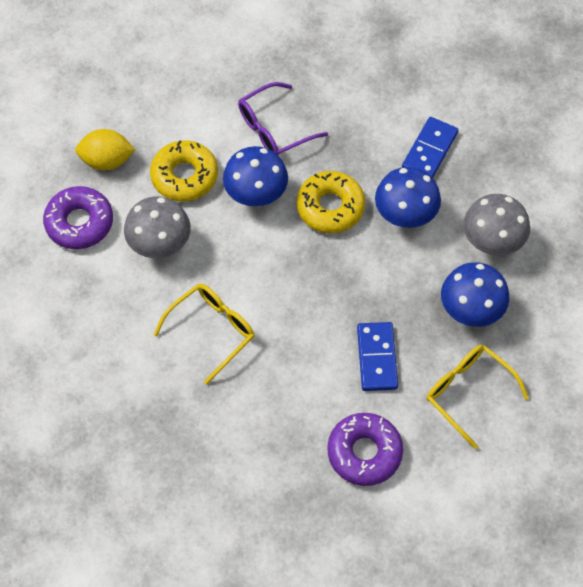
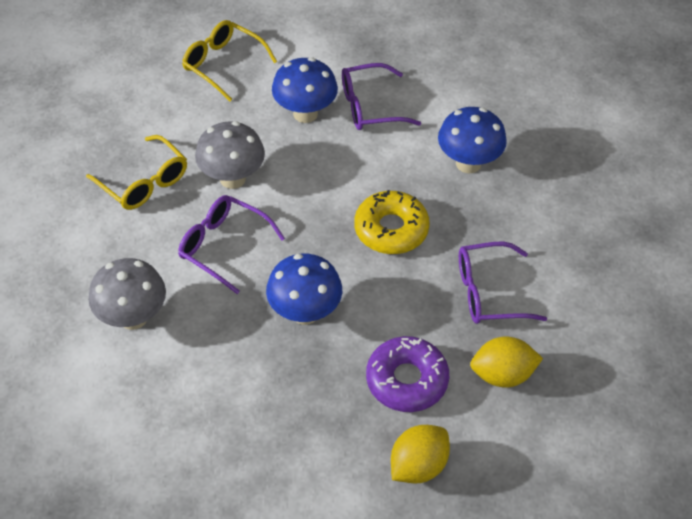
blue domino: 2 -> 0
purple donut: 2 -> 1
purple glasses: 1 -> 3
yellow donut: 2 -> 1
yellow lemon: 1 -> 2

